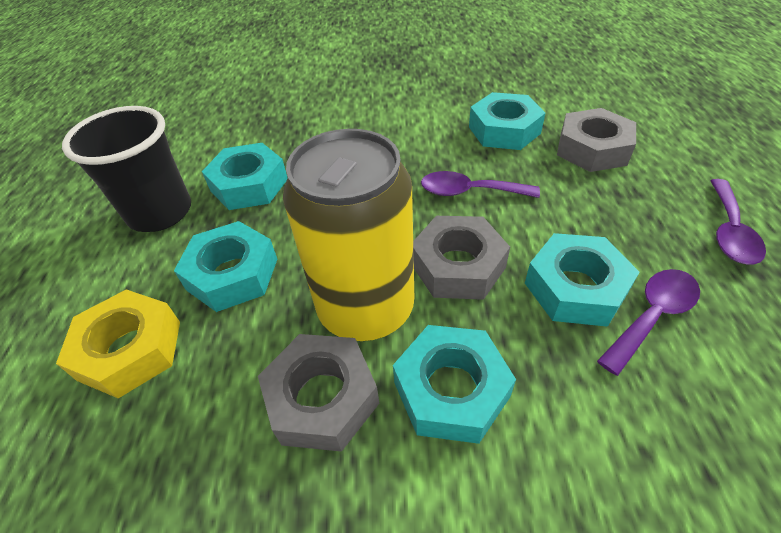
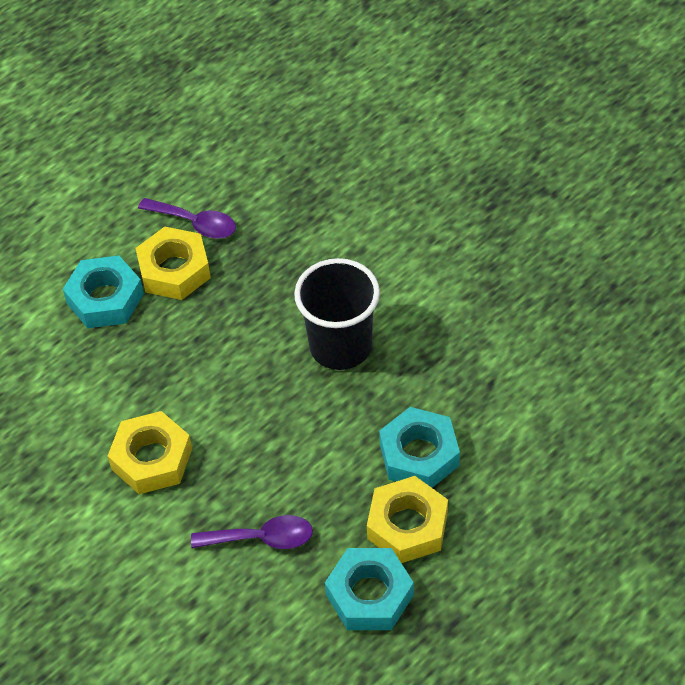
grey nut: 3 -> 0
purple spoon: 3 -> 2
turquoise nut: 5 -> 3
yellow can: 1 -> 0
yellow nut: 1 -> 3

